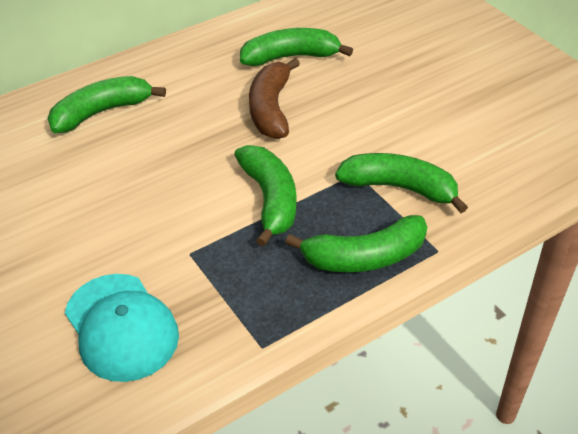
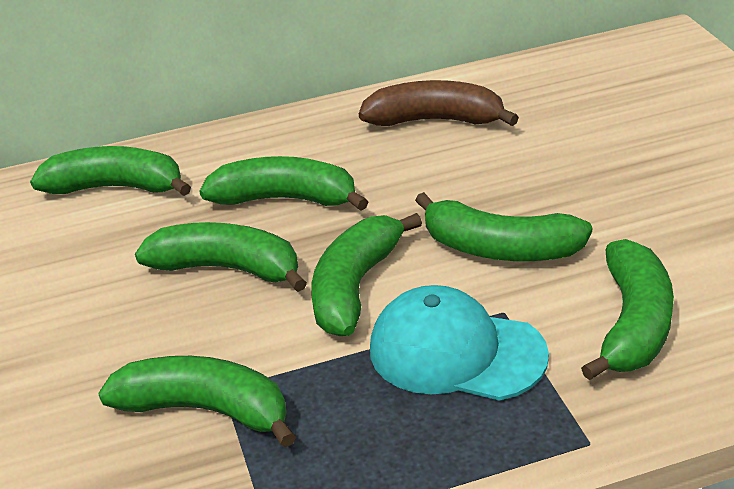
green banana: 5 -> 7

